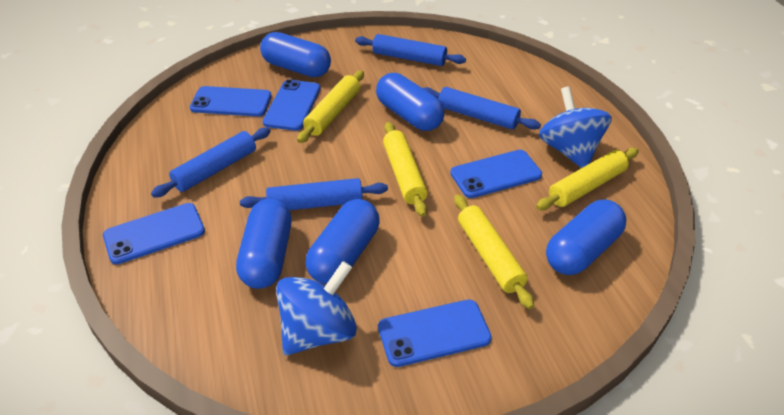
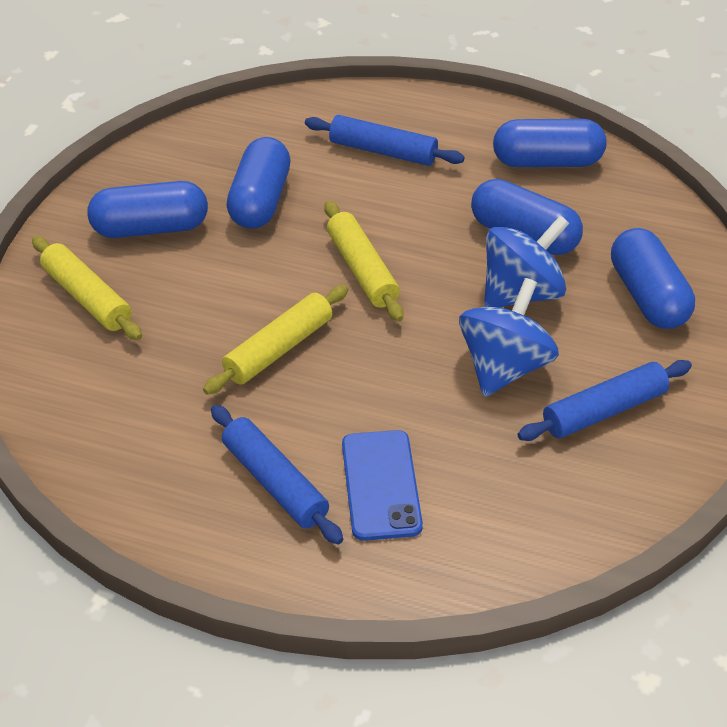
blue phone: 5 -> 1
blue rolling pin: 4 -> 3
yellow rolling pin: 4 -> 3

